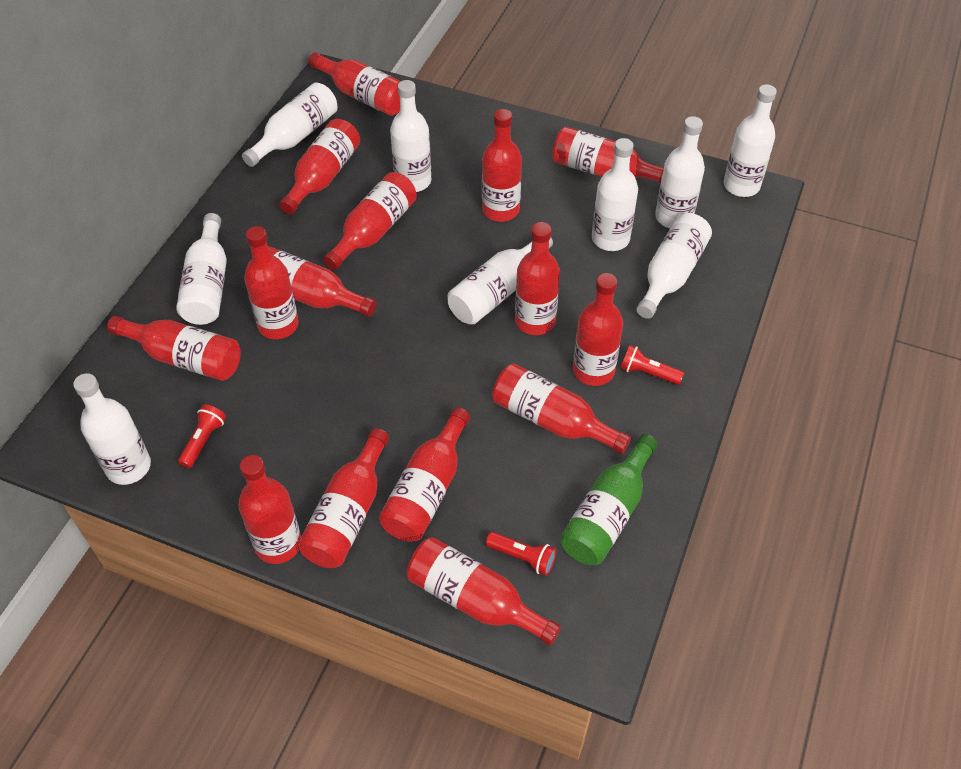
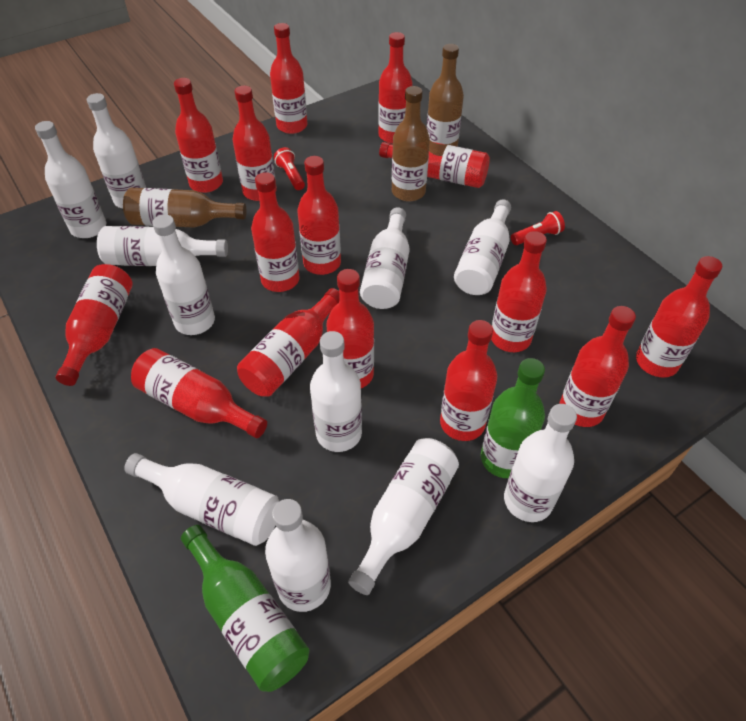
brown bottle: 0 -> 3
green bottle: 1 -> 2
red flashlight: 3 -> 2
white bottle: 9 -> 11

